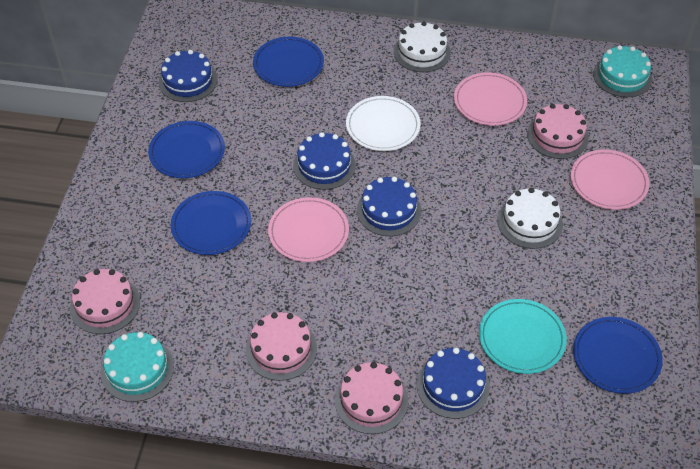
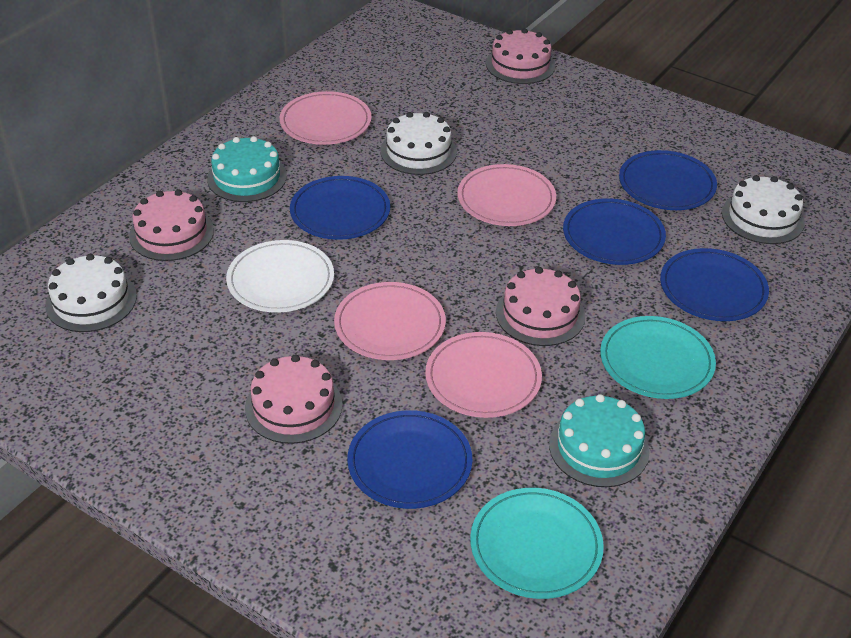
blue cake: 4 -> 0
blue plate: 4 -> 5
pink plate: 3 -> 4
turquoise plate: 1 -> 2
white cake: 2 -> 3

